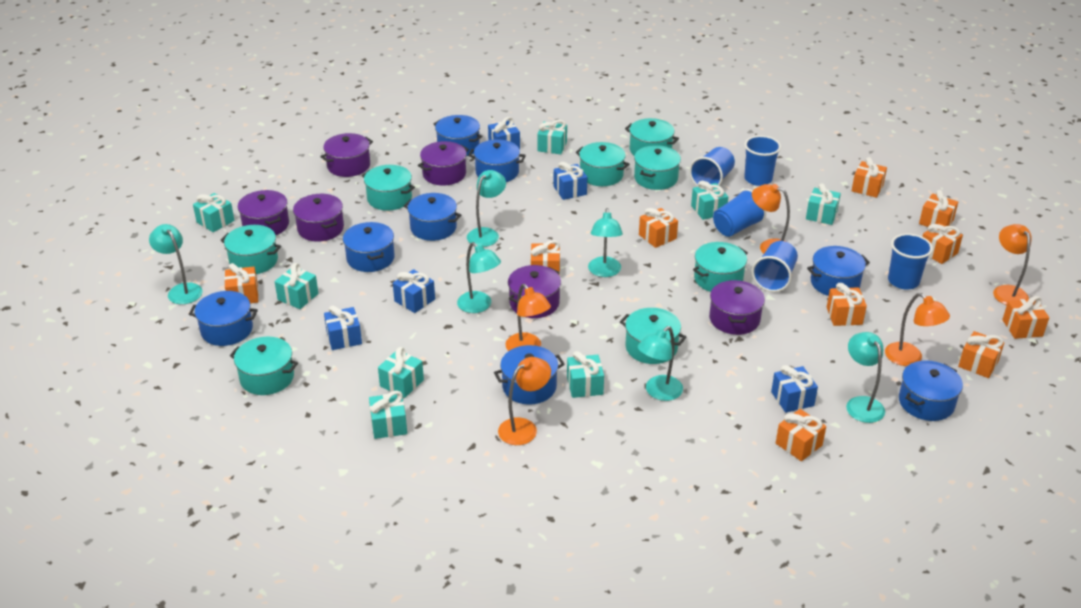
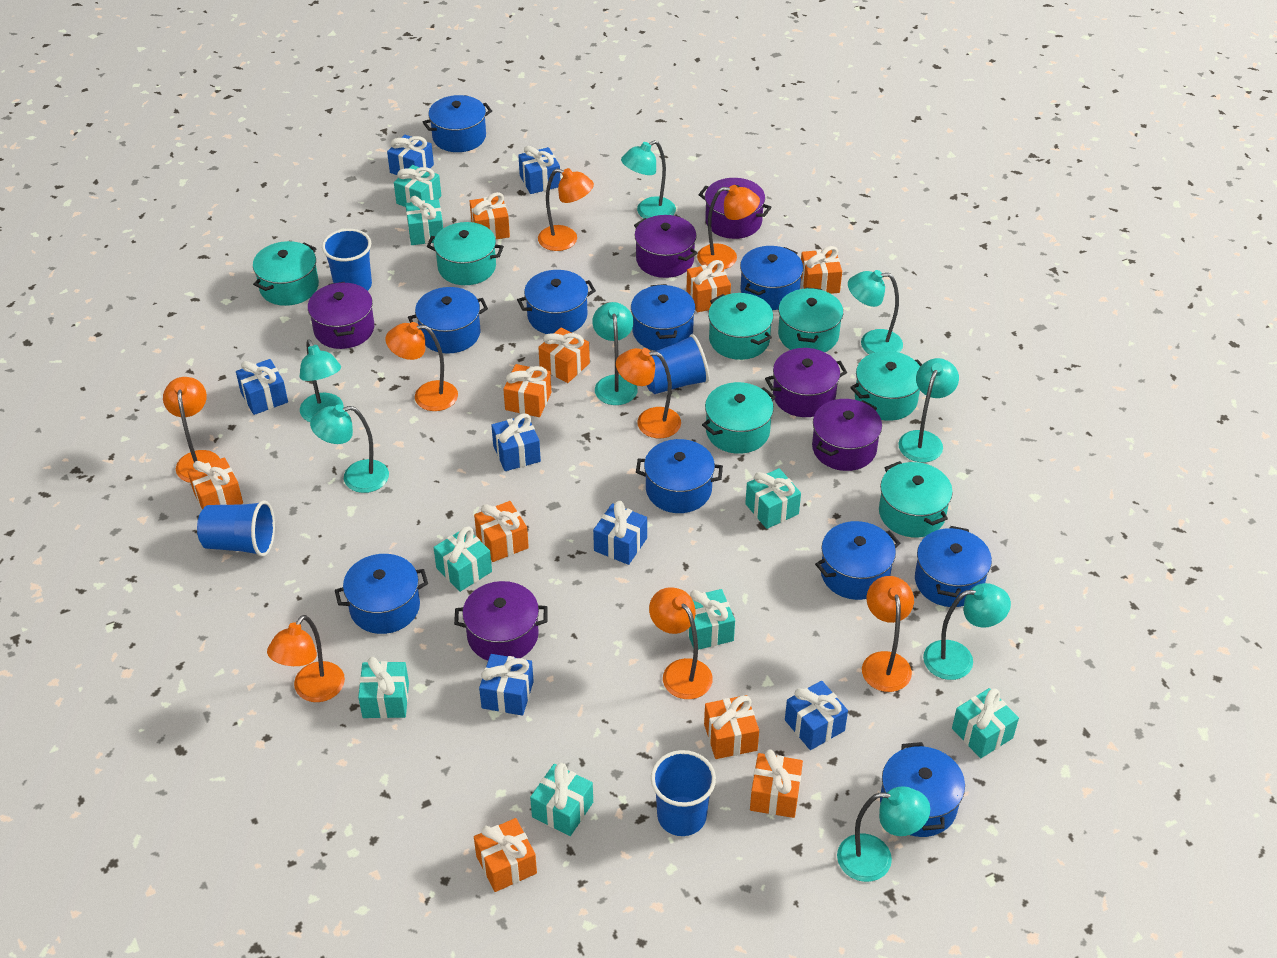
blue cup: 5 -> 4
blue gift: 5 -> 7
blue pot: 8 -> 10
orange lamp: 5 -> 8
turquoise lamp: 6 -> 8
turquoise pot: 8 -> 7

